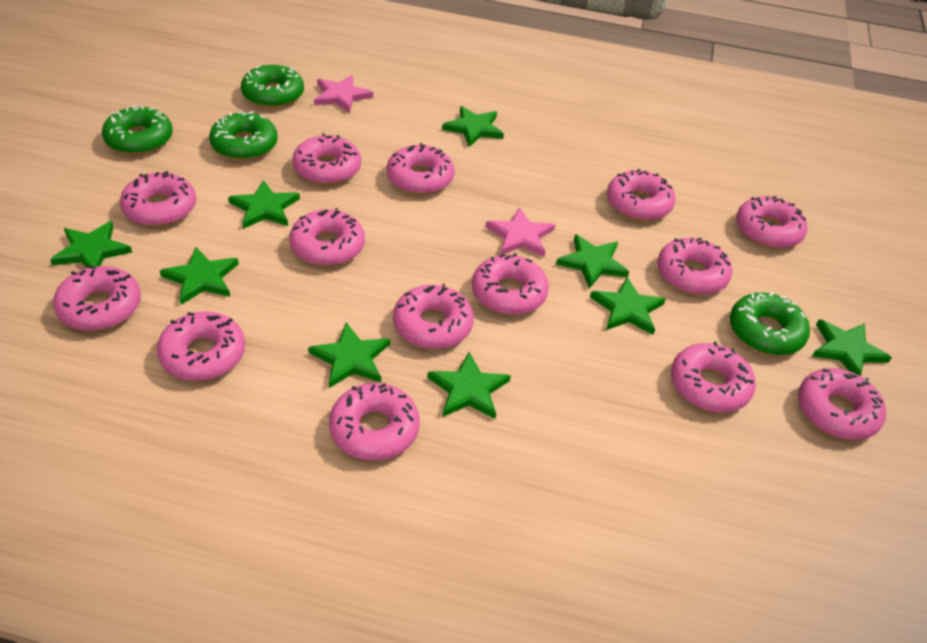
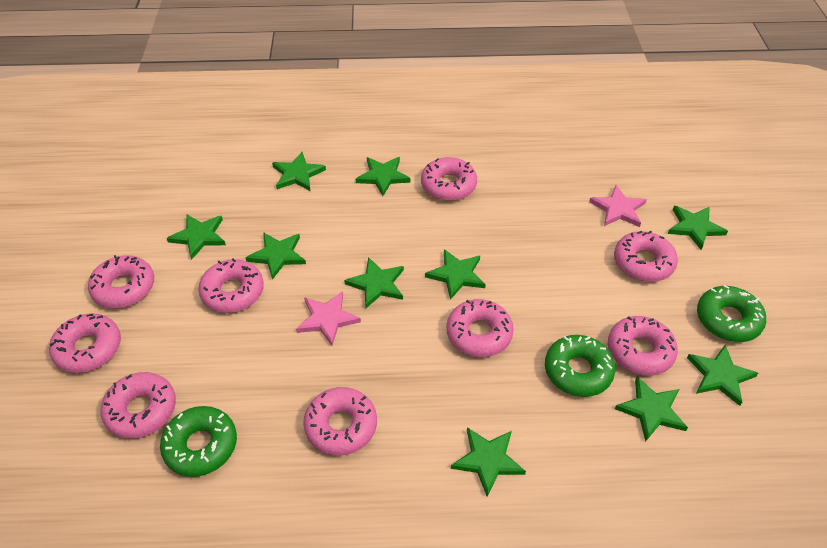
green donut: 4 -> 3
green star: 9 -> 10
pink donut: 14 -> 9

